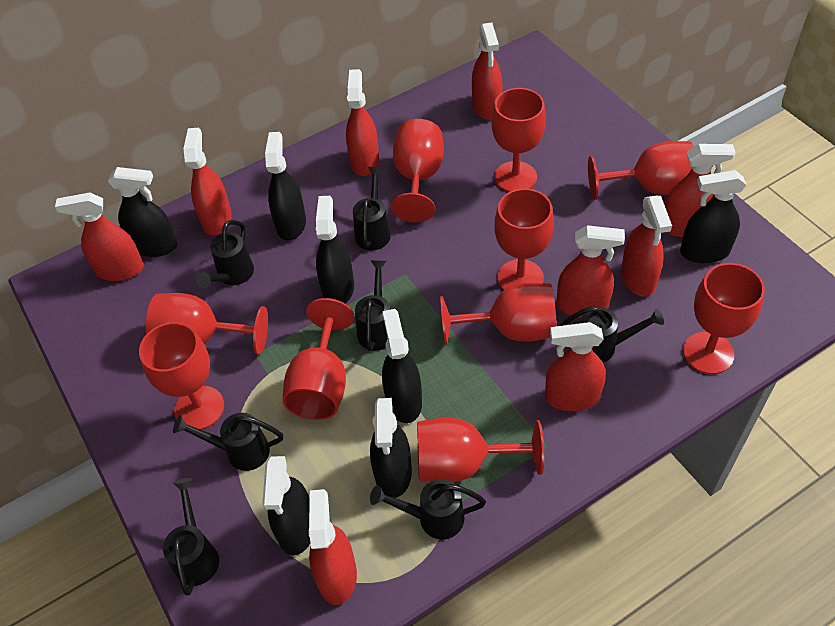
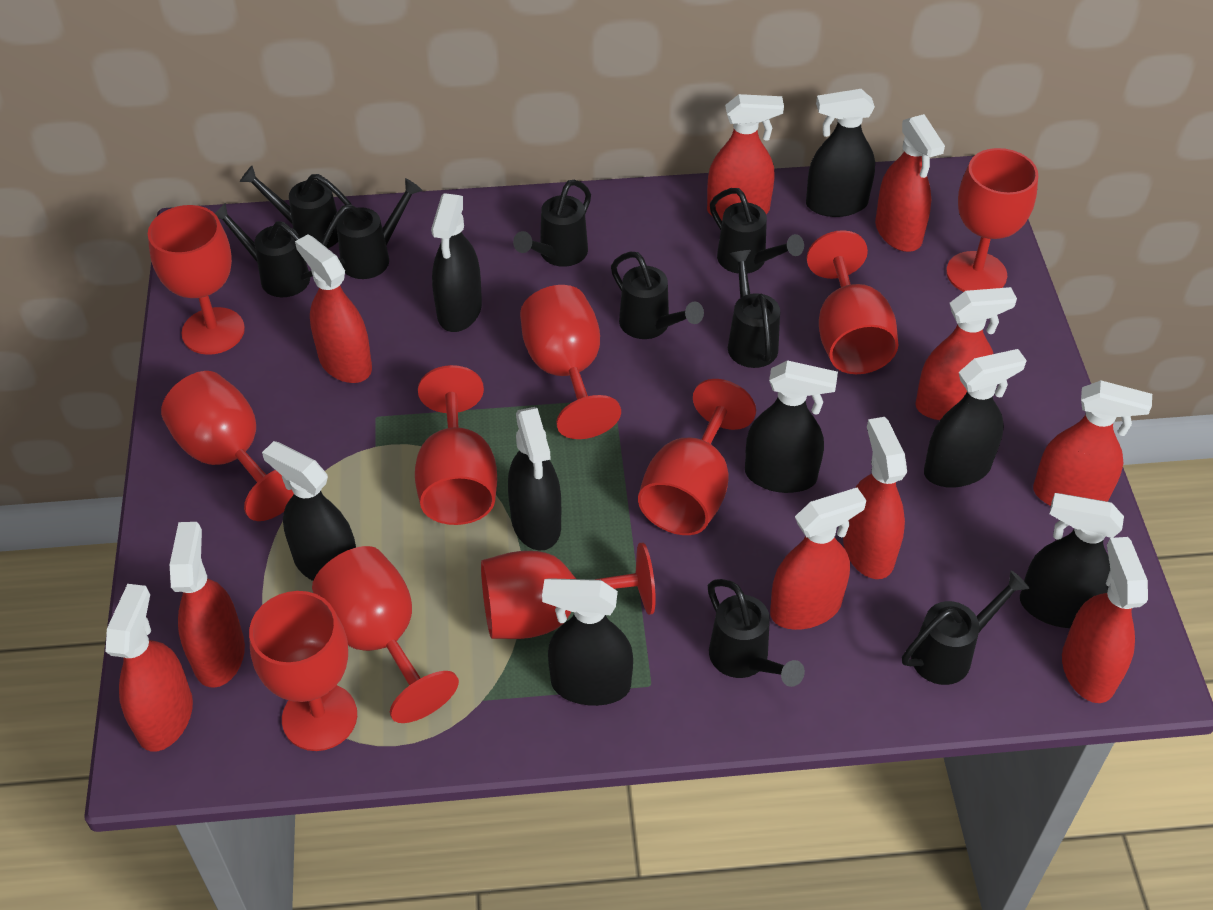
black spray bottle: 7 -> 8
black watering can: 7 -> 9
red spray bottle: 9 -> 10

